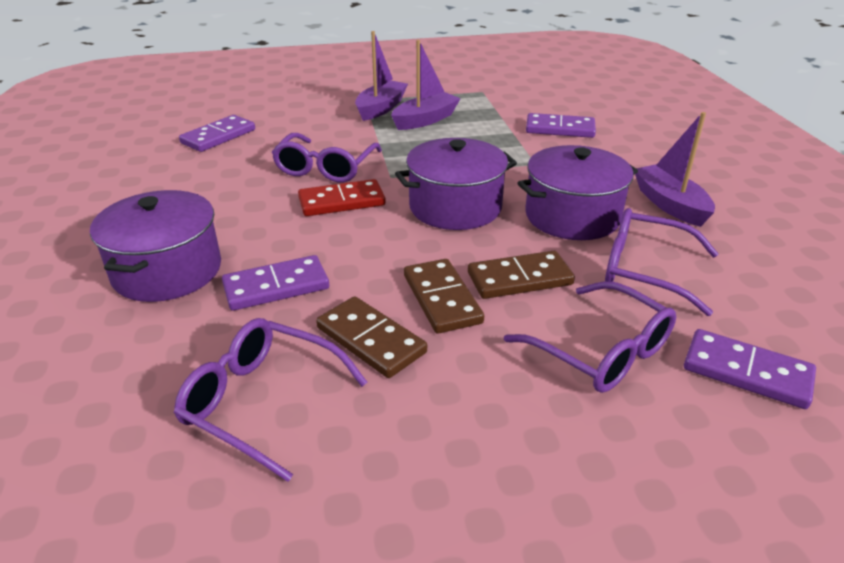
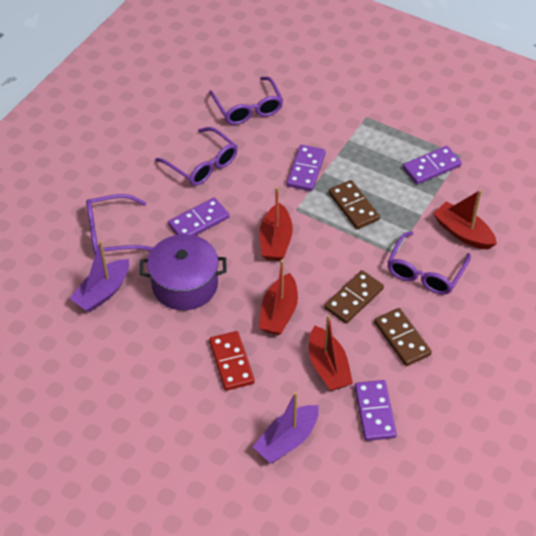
purple boat: 3 -> 2
purple pot: 3 -> 1
red boat: 0 -> 4

